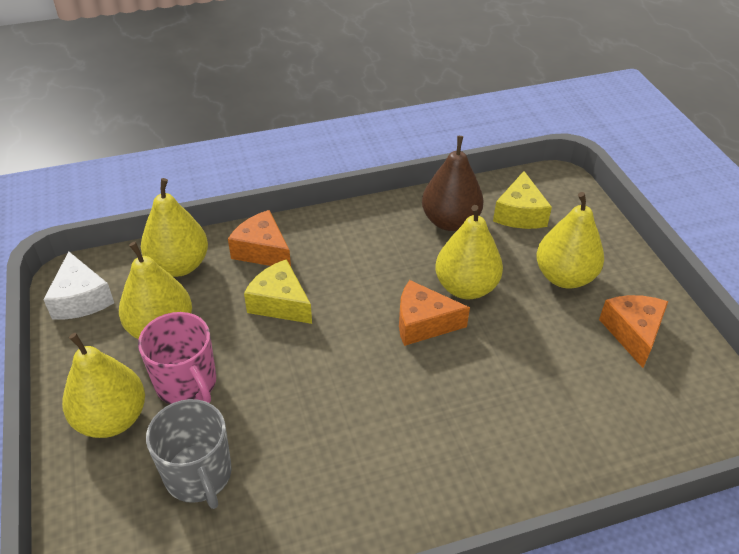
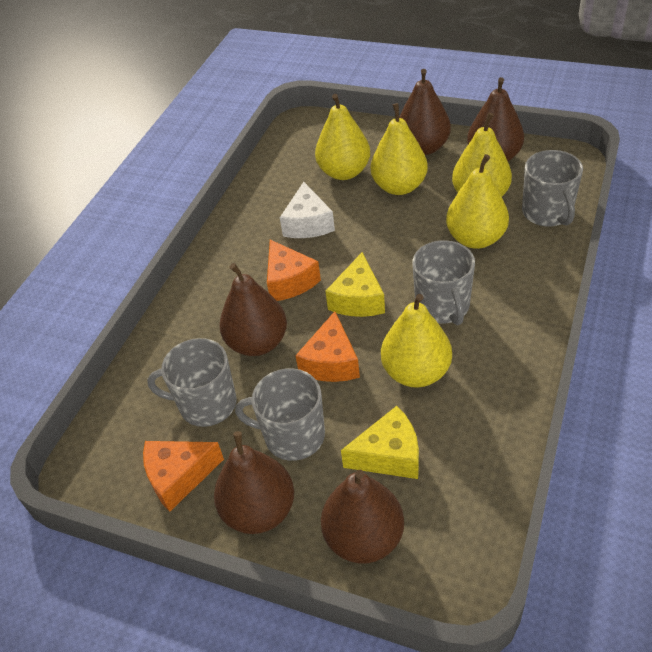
brown pear: 1 -> 5
grey mug: 1 -> 4
pink mug: 1 -> 0

